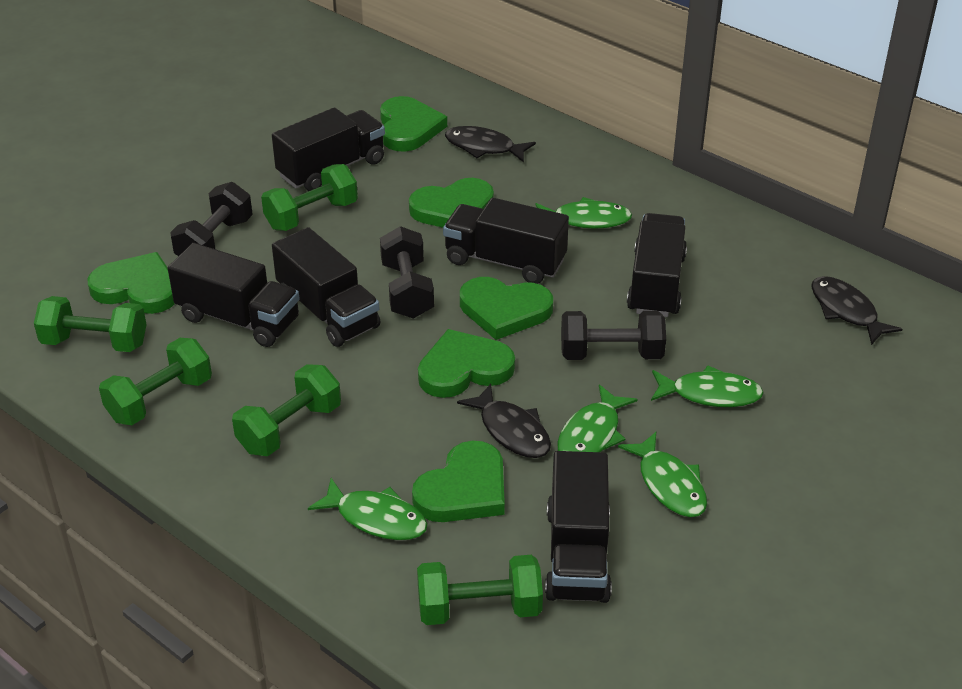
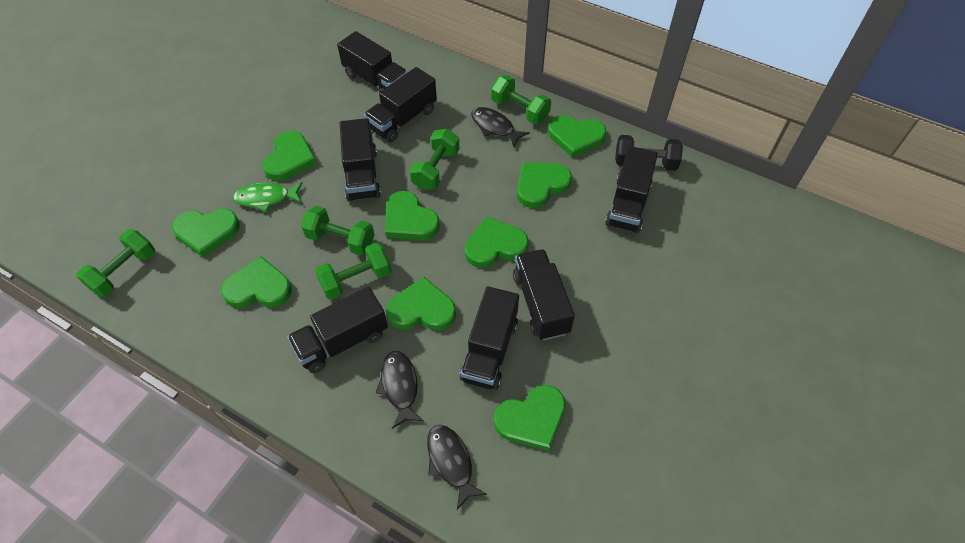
black dumbbell: 3 -> 1
black truck: 6 -> 7
green fish: 5 -> 1
green heart: 6 -> 9

